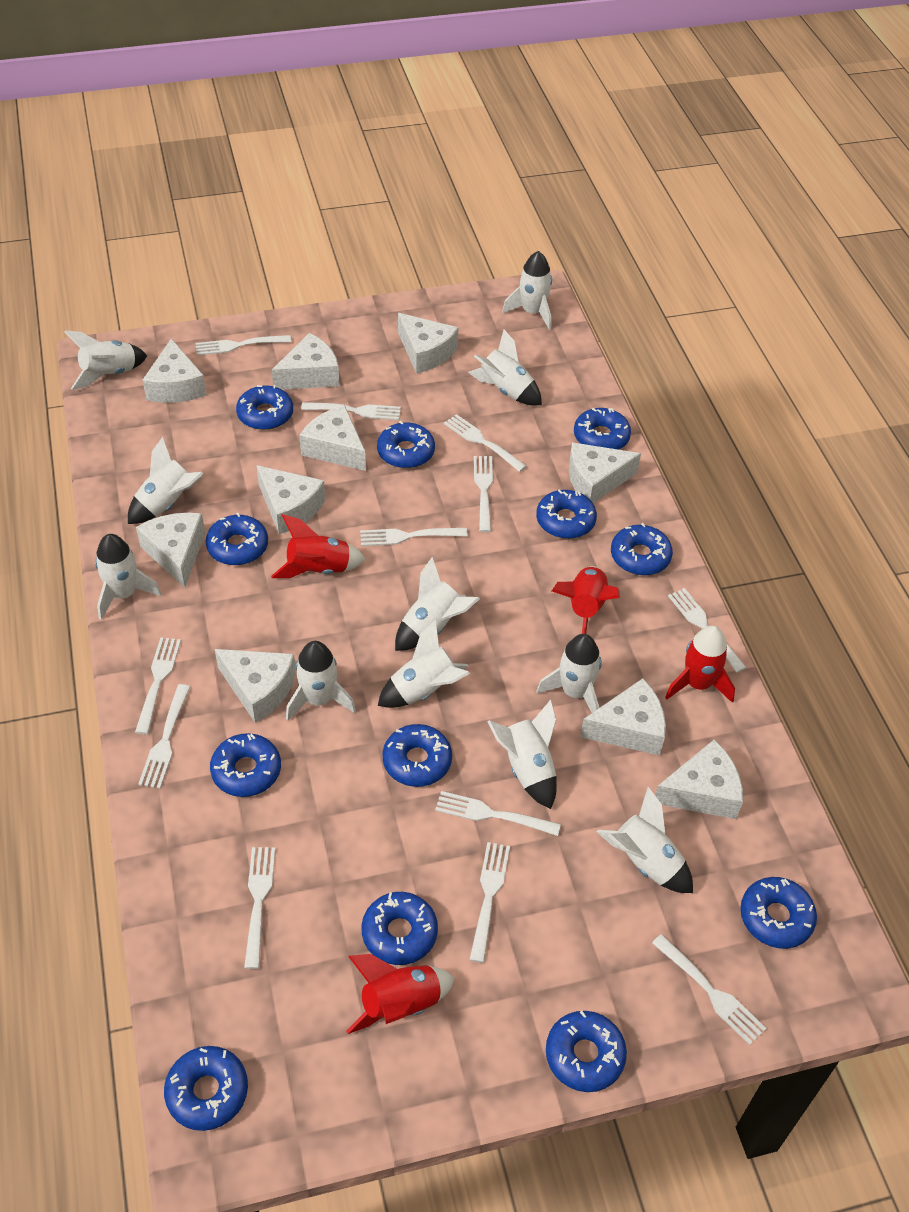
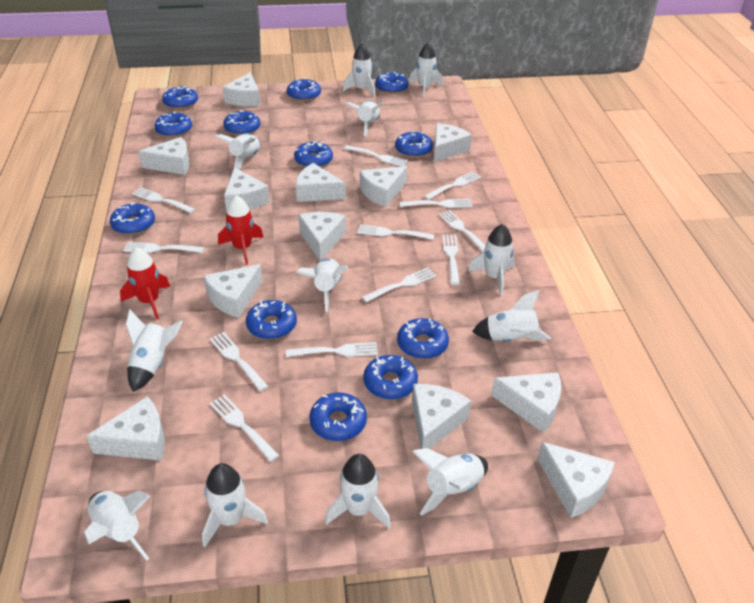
red rocket: 4 -> 2
white cheese: 10 -> 12
white rocket: 11 -> 12

